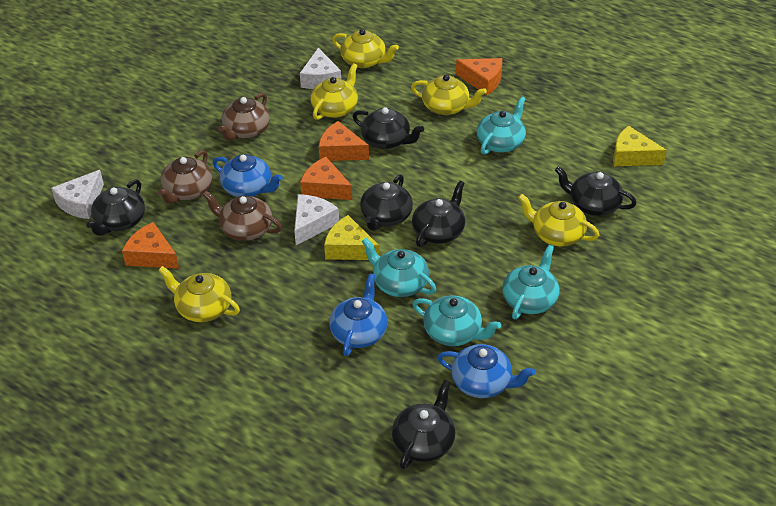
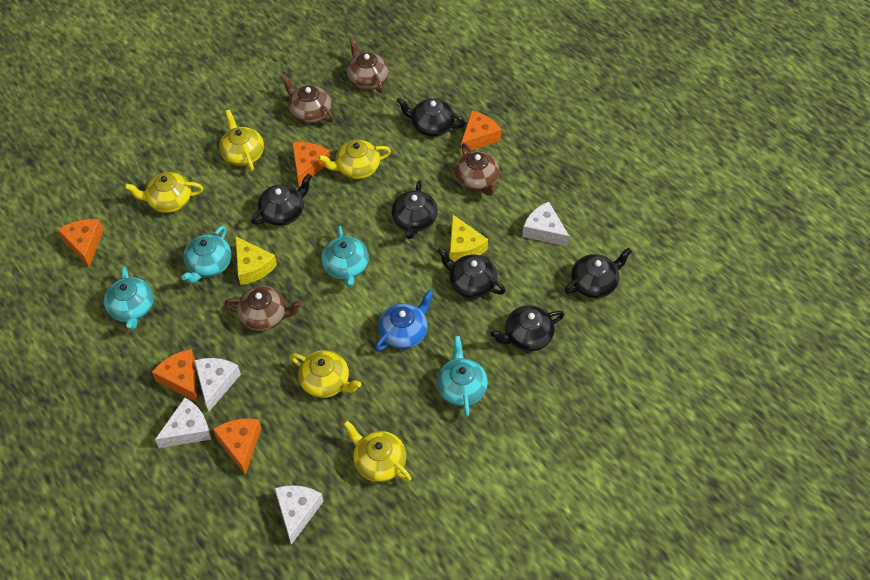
blue teapot: 3 -> 1
brown teapot: 3 -> 4
orange cheese: 4 -> 5
white cheese: 3 -> 4

